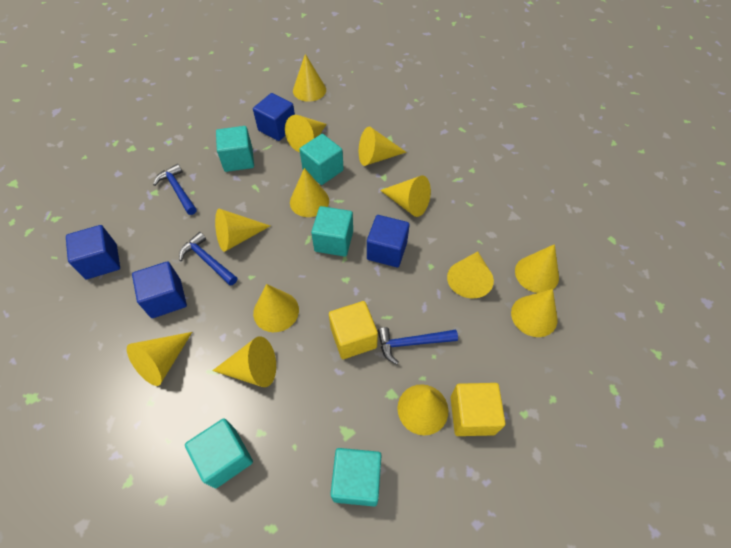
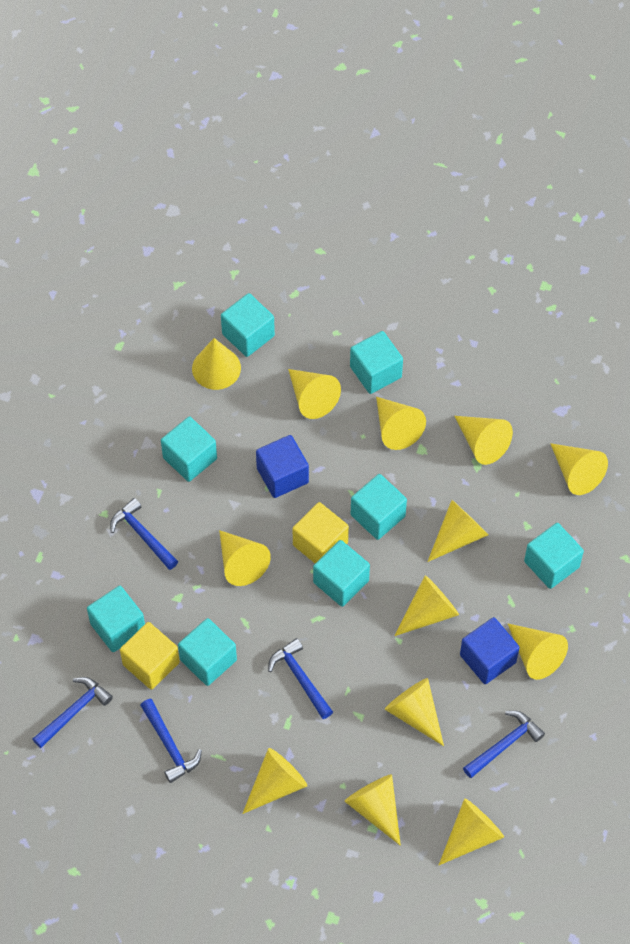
blue cube: 4 -> 2
blue hammer: 3 -> 5
turquoise cube: 5 -> 8

